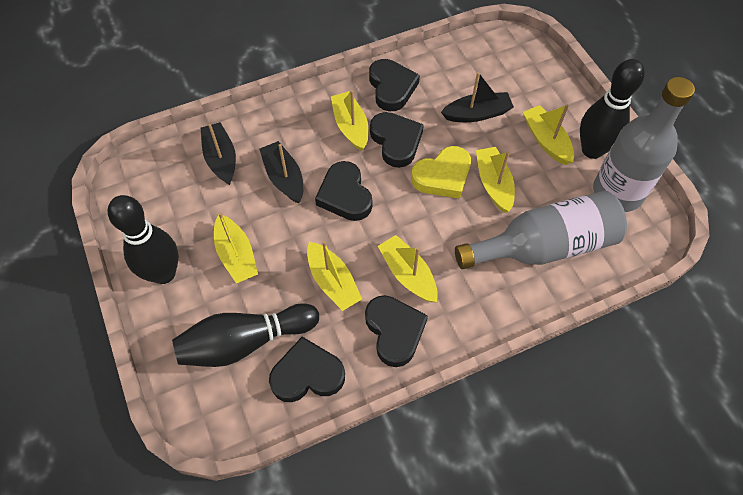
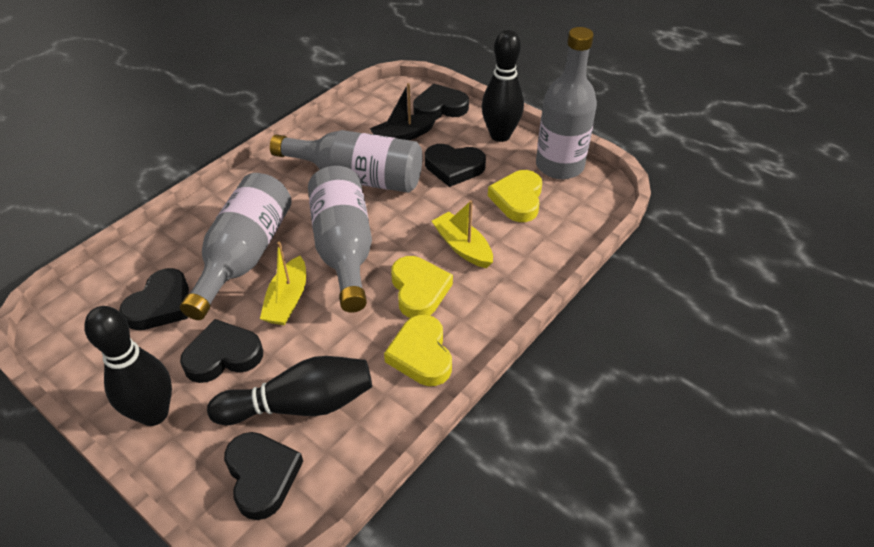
black boat: 3 -> 1
grey bottle: 2 -> 4
yellow boat: 6 -> 2
yellow heart: 1 -> 3

